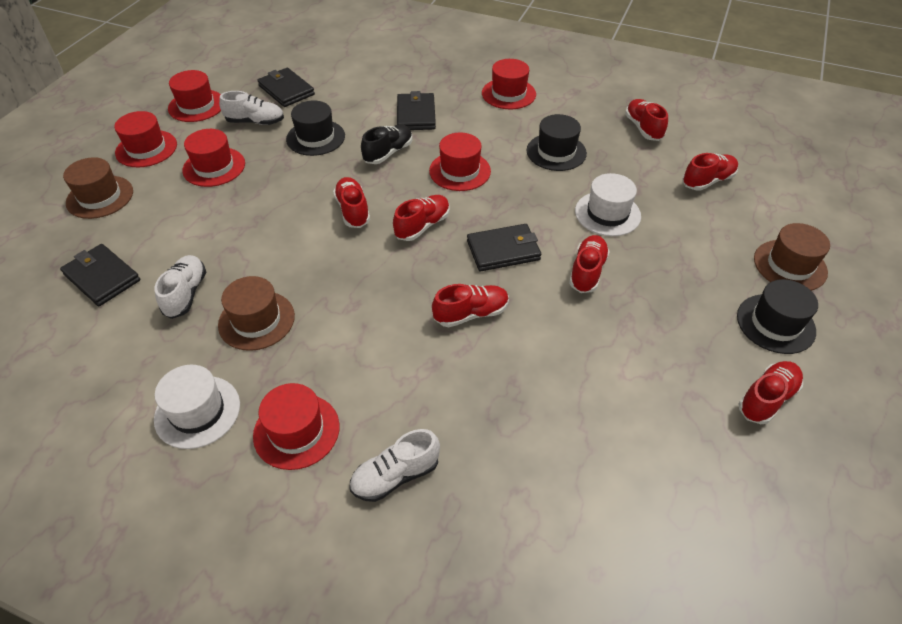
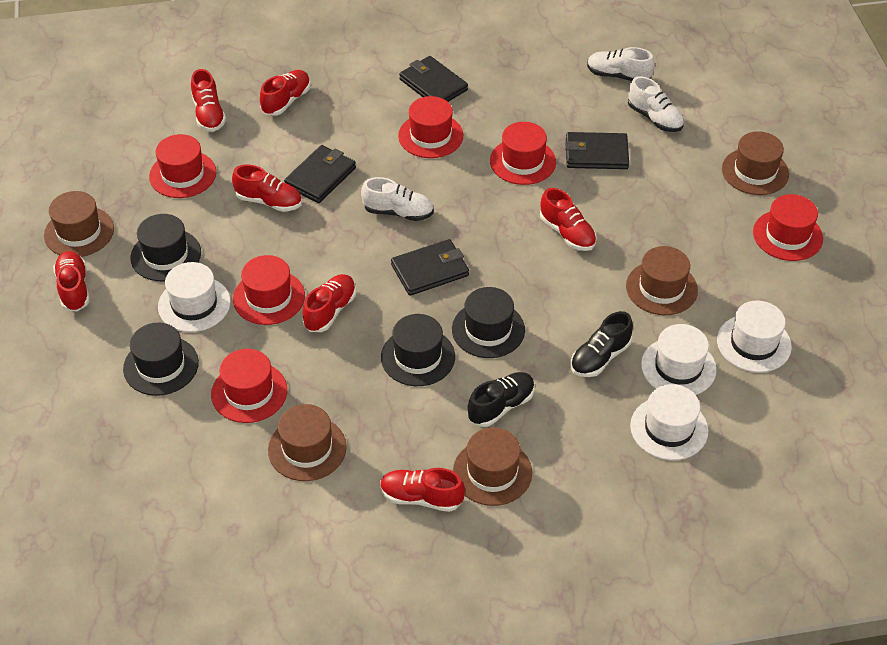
black hat: 3 -> 4
black shoe: 1 -> 2
brown hat: 3 -> 5
white hat: 2 -> 4

